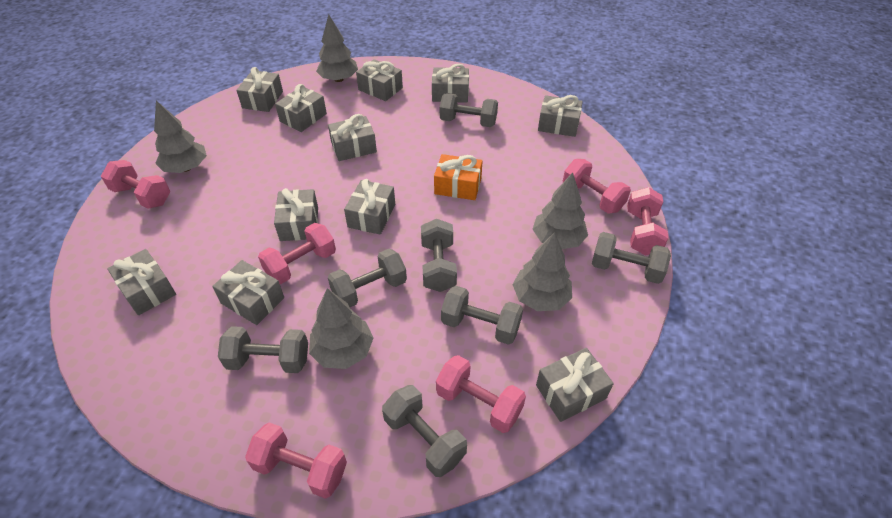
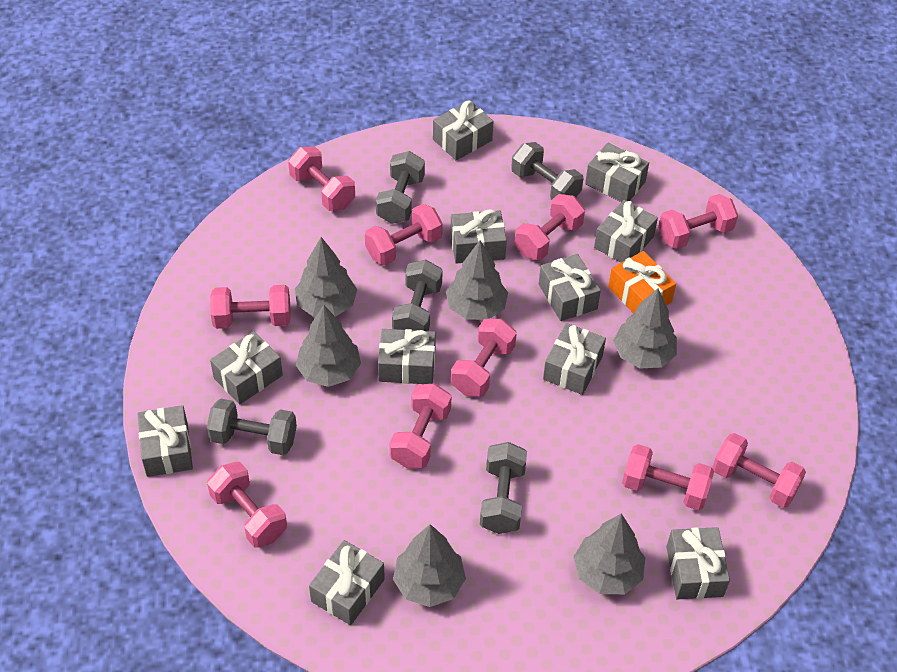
grey dumbbell: 7 -> 5
grey tree: 5 -> 6
pink dumbbell: 6 -> 10

